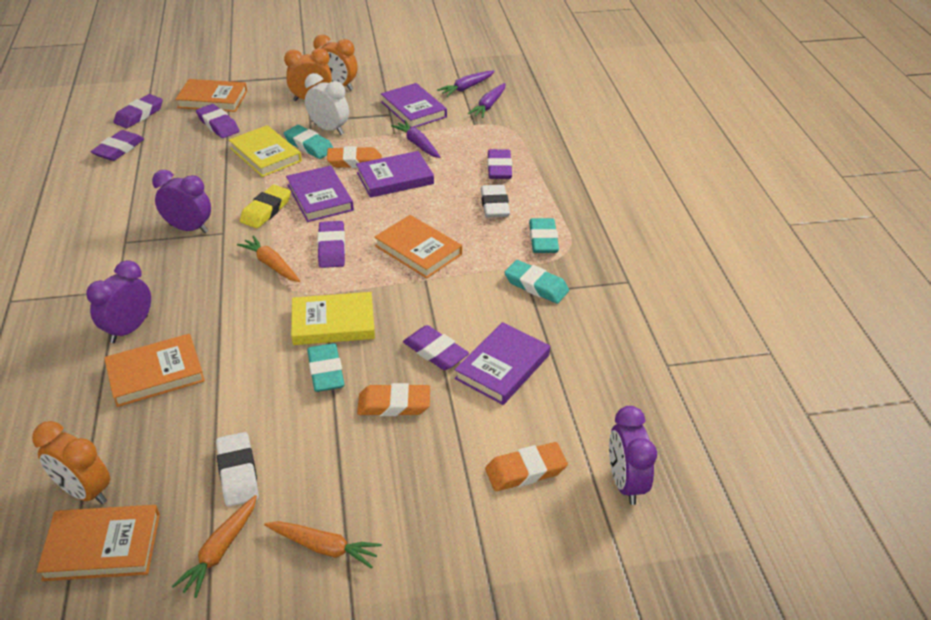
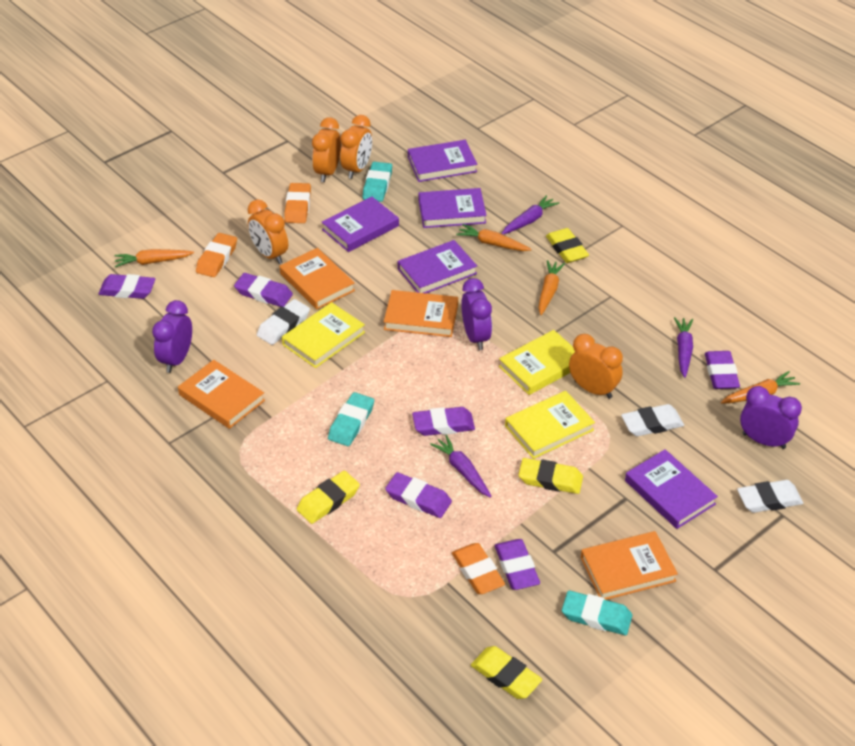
orange carrot: 3 -> 4
orange clock: 3 -> 4
purple book: 4 -> 5
turquoise eraser: 4 -> 3
white clock: 1 -> 0
white eraser: 2 -> 3
yellow book: 2 -> 3
yellow eraser: 1 -> 4

